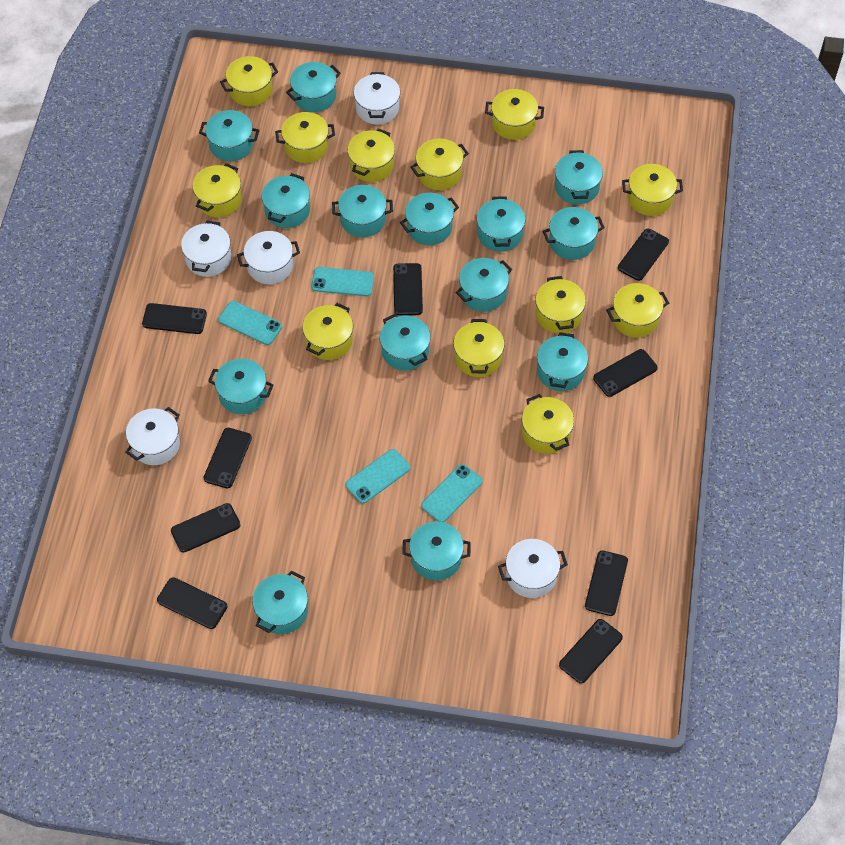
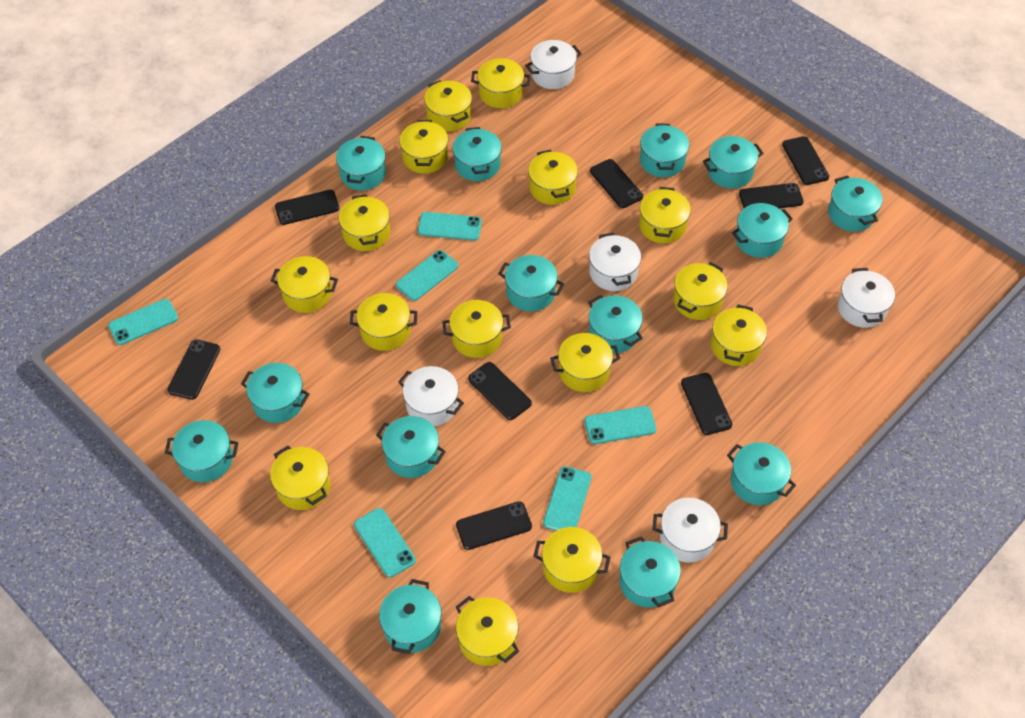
black phone: 9 -> 8
turquoise phone: 4 -> 6
yellow pot: 12 -> 15

